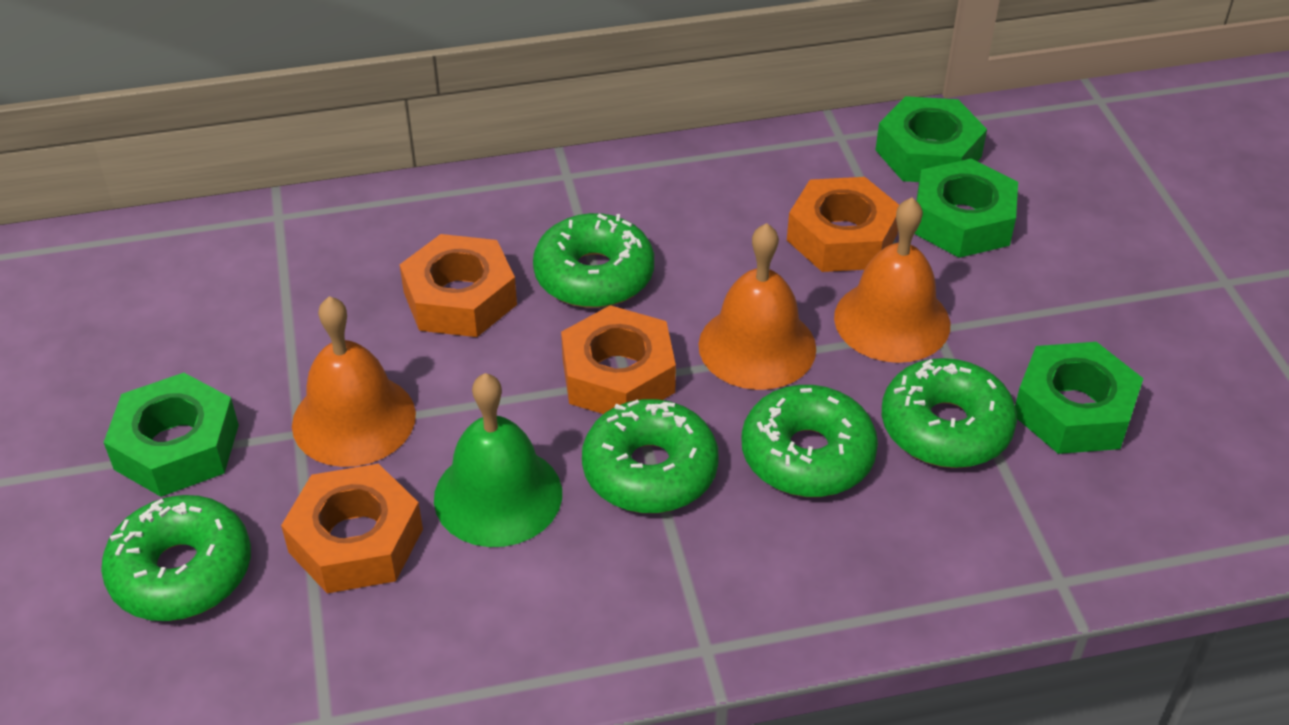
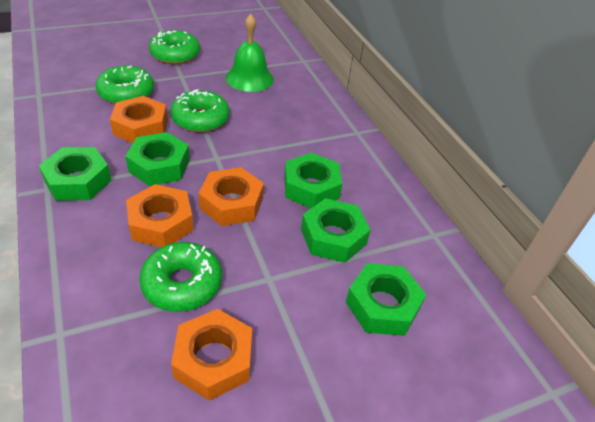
green donut: 5 -> 4
green nut: 4 -> 5
orange bell: 3 -> 0

